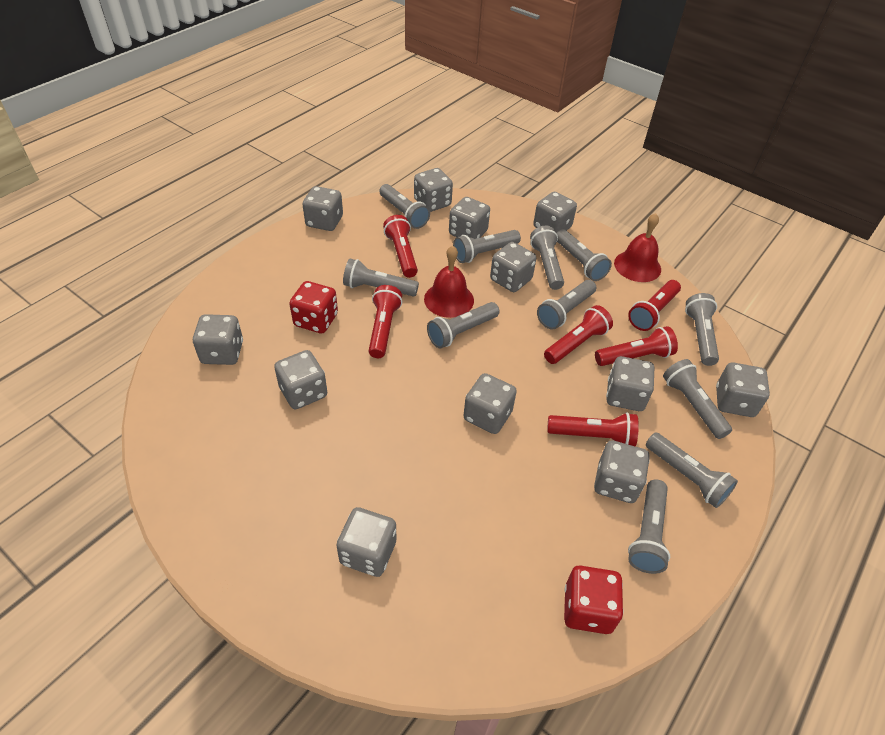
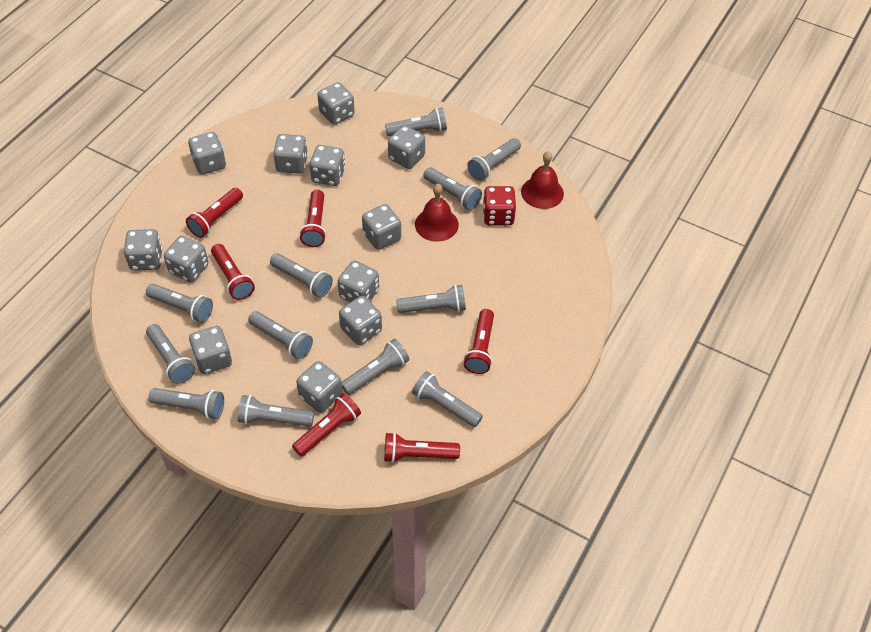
grey flashlight: 11 -> 12
red dice: 2 -> 1

